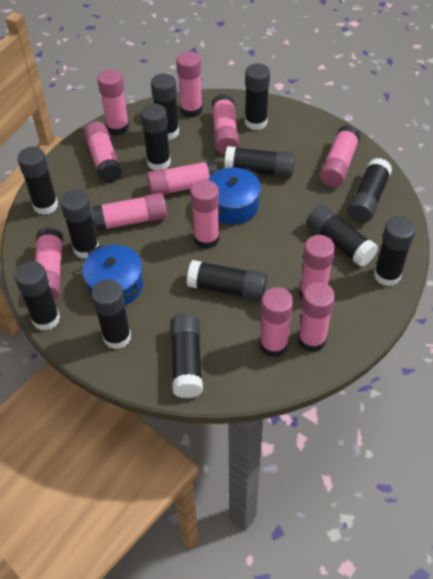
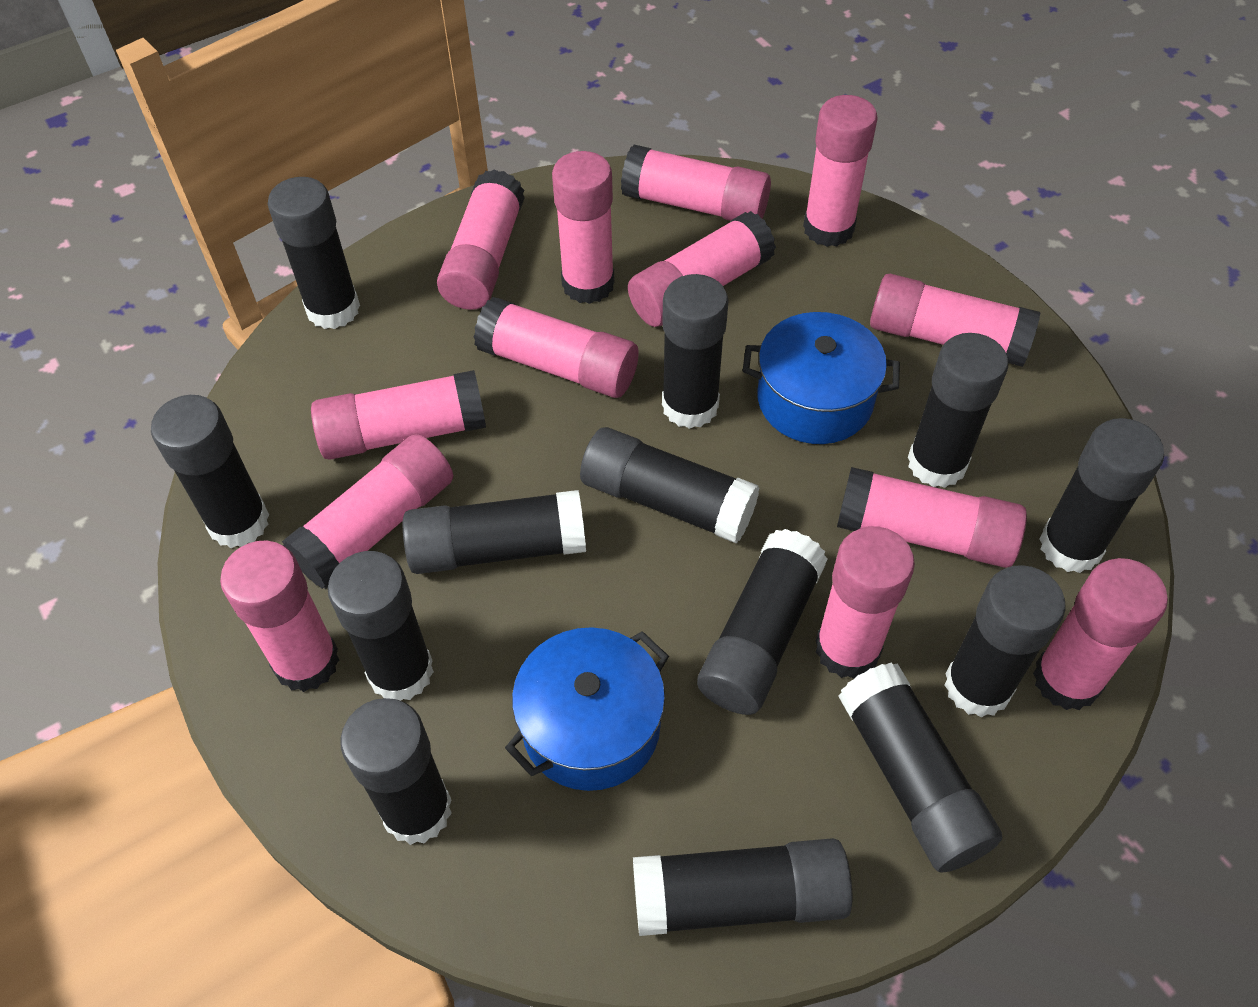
pink glue stick: 12 -> 13

